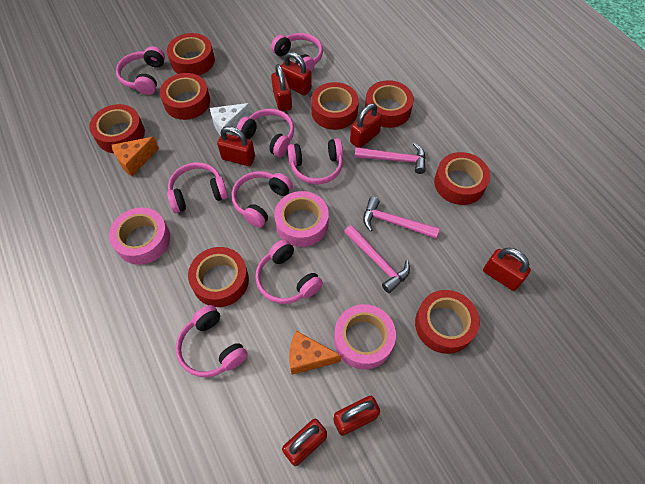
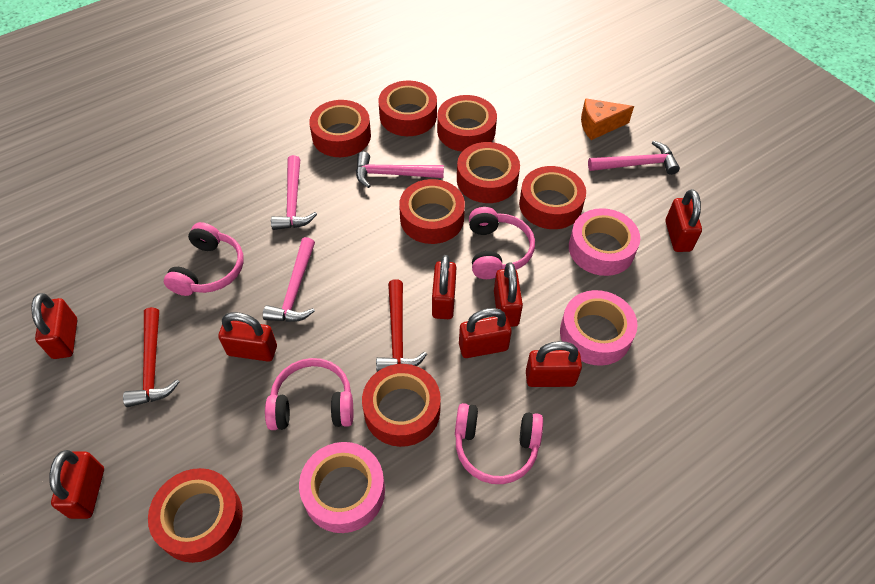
orange cheese: 2 -> 1
pink hammer: 3 -> 4
pink headphones: 8 -> 4
red hammer: 0 -> 2
red padlock: 7 -> 8
white cheese: 1 -> 0

